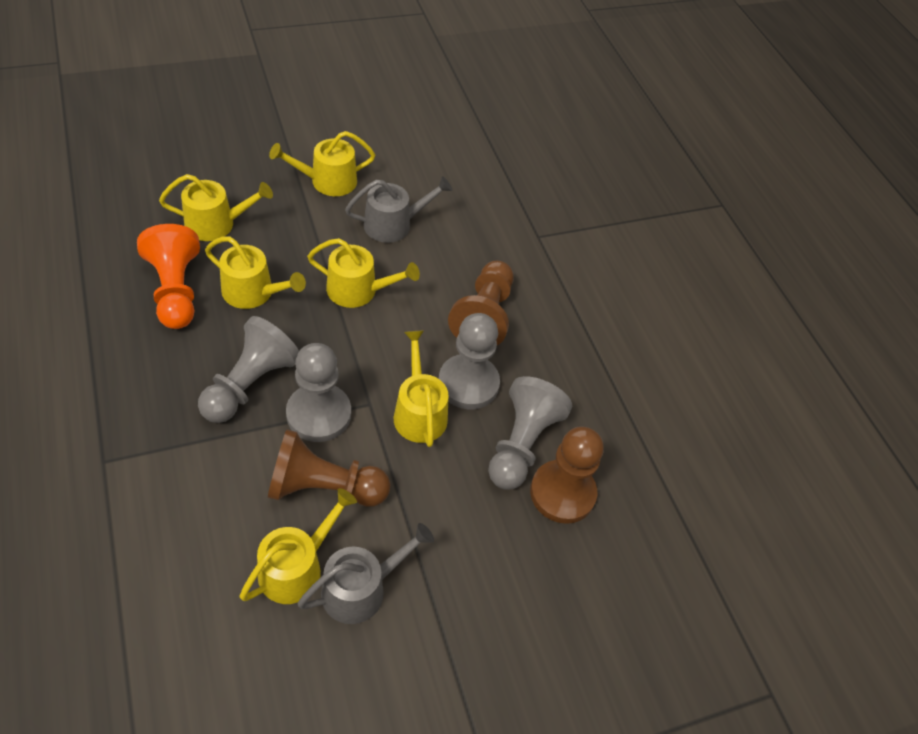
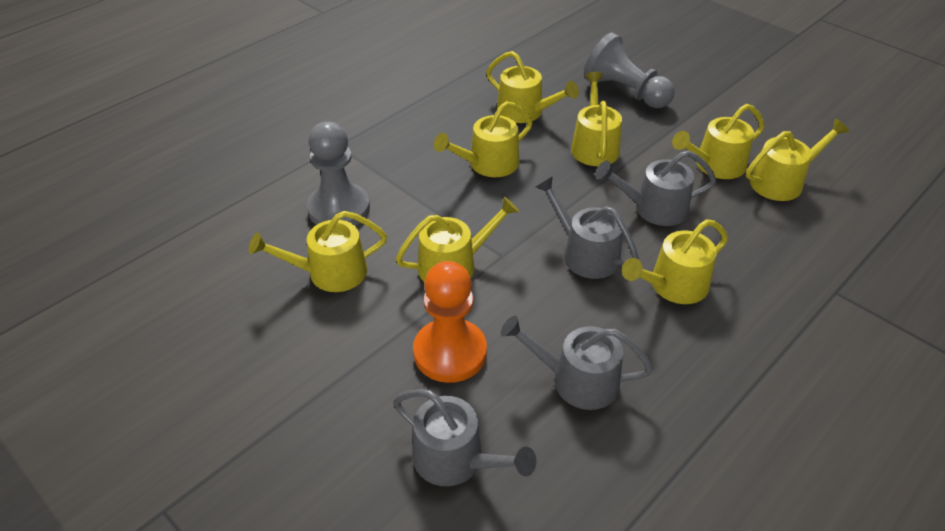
brown pawn: 3 -> 0
grey pawn: 4 -> 2
grey watering can: 2 -> 4
yellow watering can: 6 -> 8

